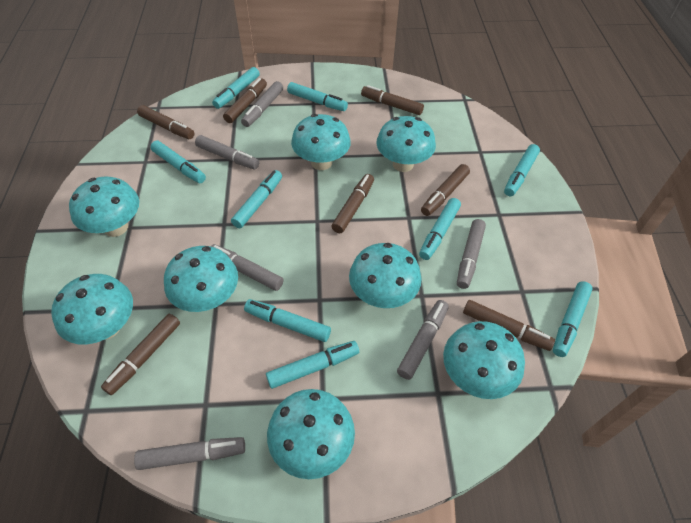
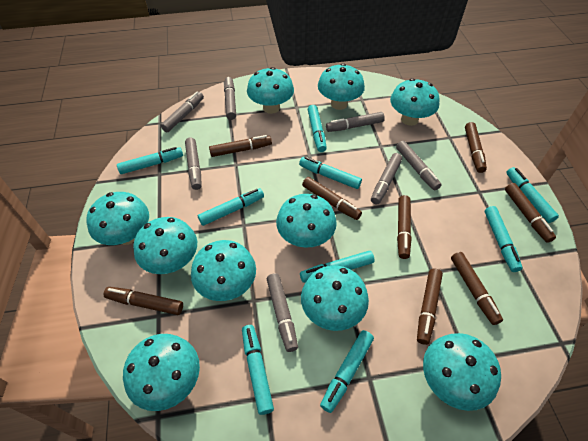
brown marker: 7 -> 8
grey marker: 6 -> 7
turquoise mushroom: 8 -> 10

